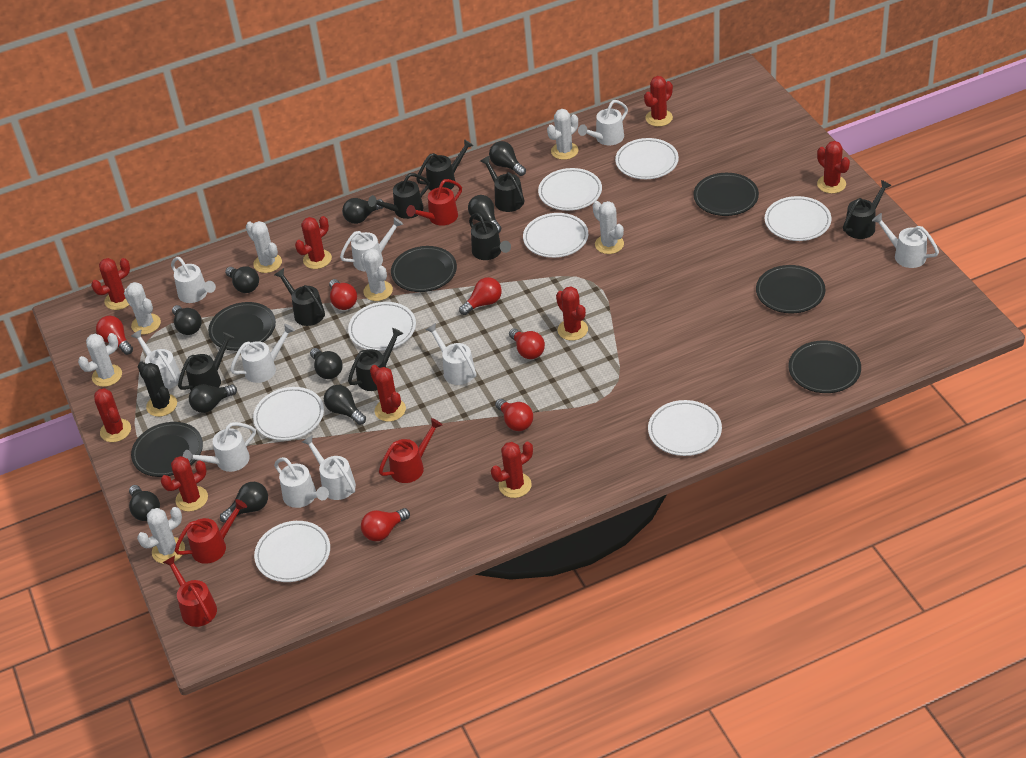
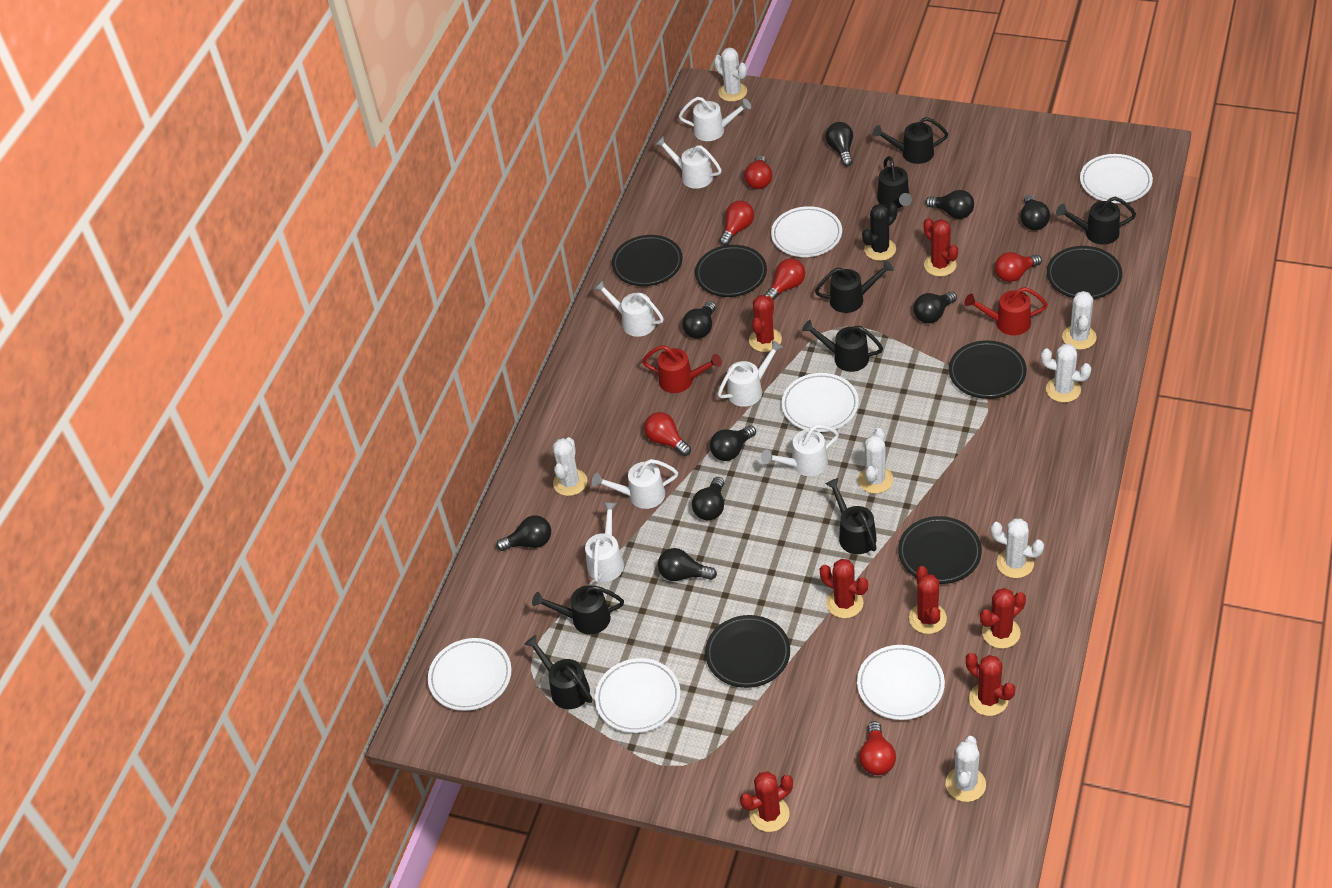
black light bulb: 10 -> 9
red cactus: 9 -> 7
red watering can: 4 -> 2
white plate: 8 -> 6
white watering can: 10 -> 7

